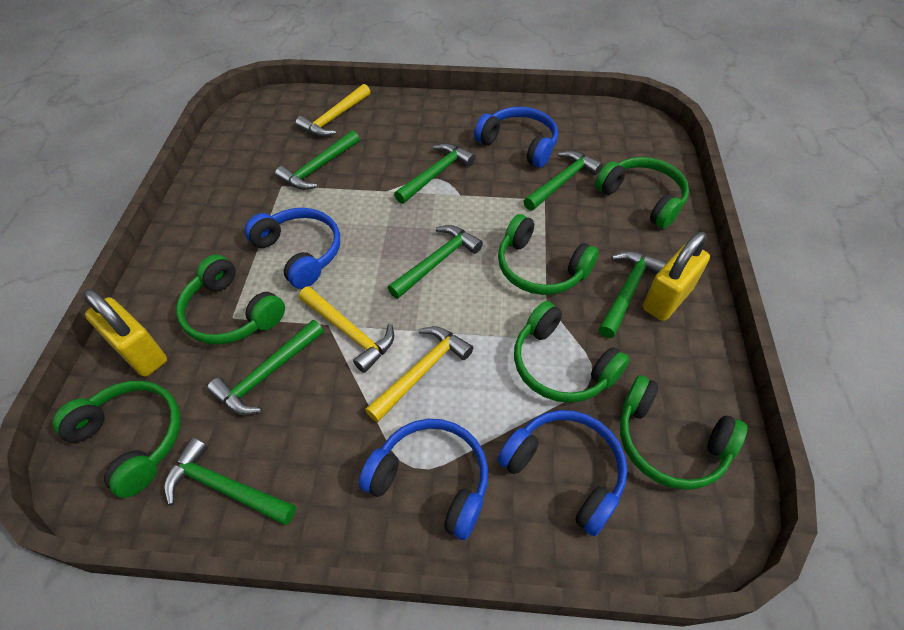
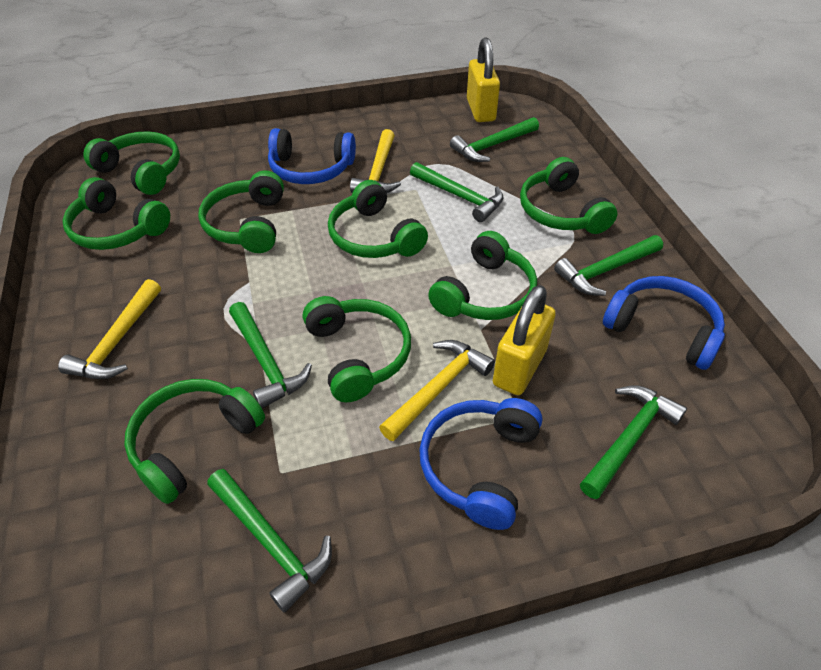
blue headphones: 4 -> 3
green hammer: 7 -> 6
green headphones: 6 -> 8

